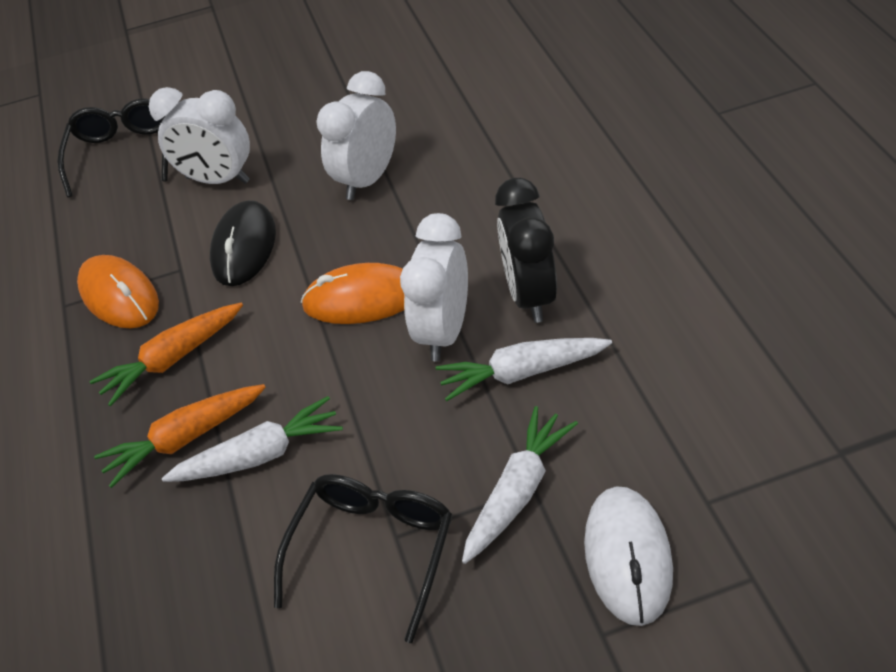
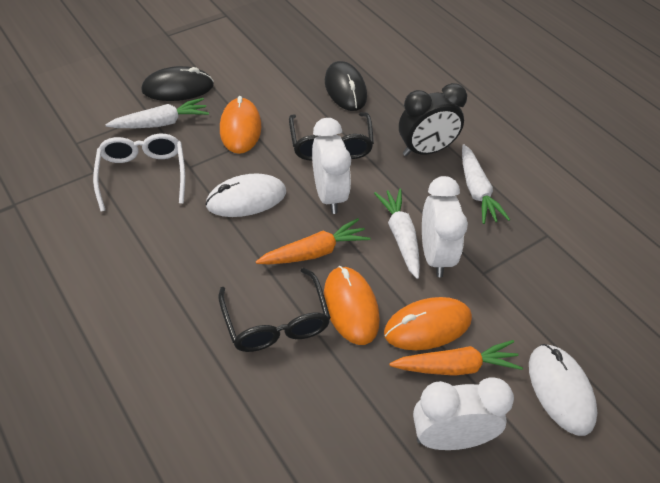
black mouse: 1 -> 2
orange mouse: 2 -> 3
white glasses: 0 -> 1
white mouse: 1 -> 2

